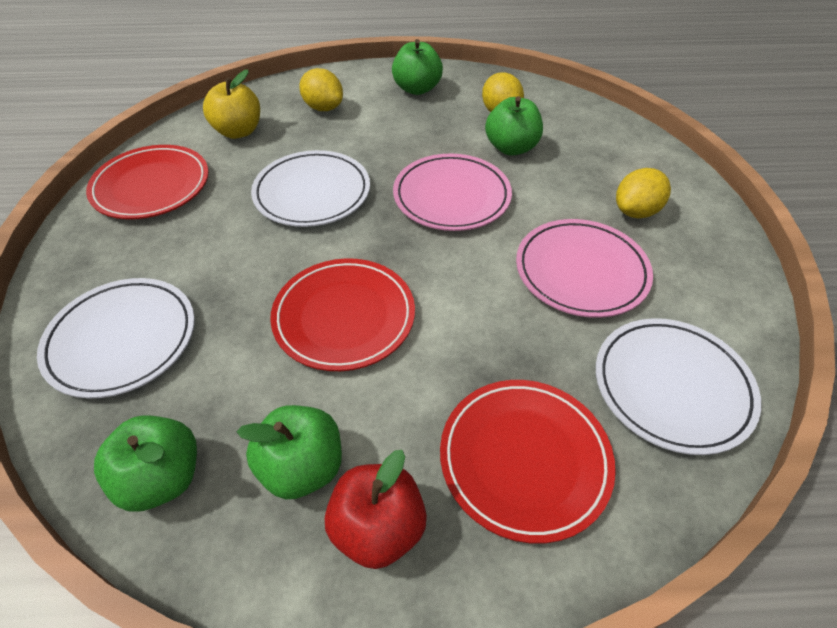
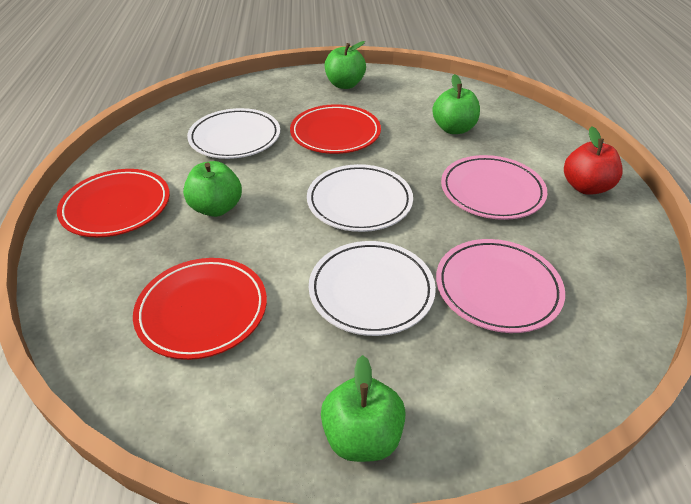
yellow apple: 1 -> 0
yellow lemon: 3 -> 0

